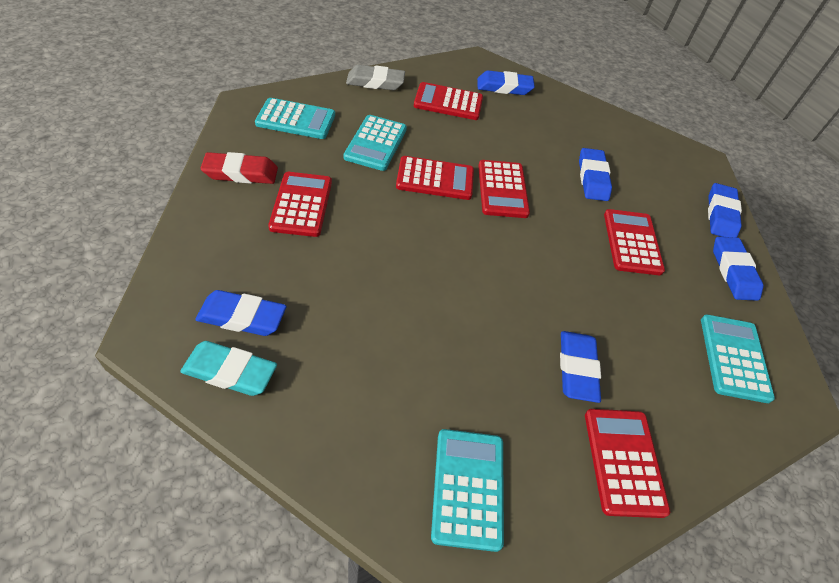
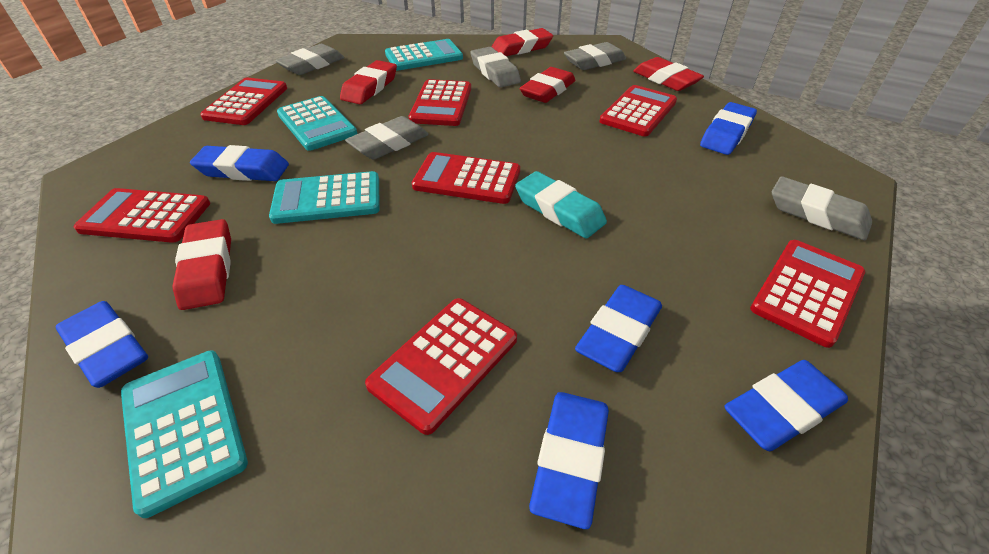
grey eraser: 1 -> 5
red calculator: 6 -> 7
red eraser: 1 -> 5

